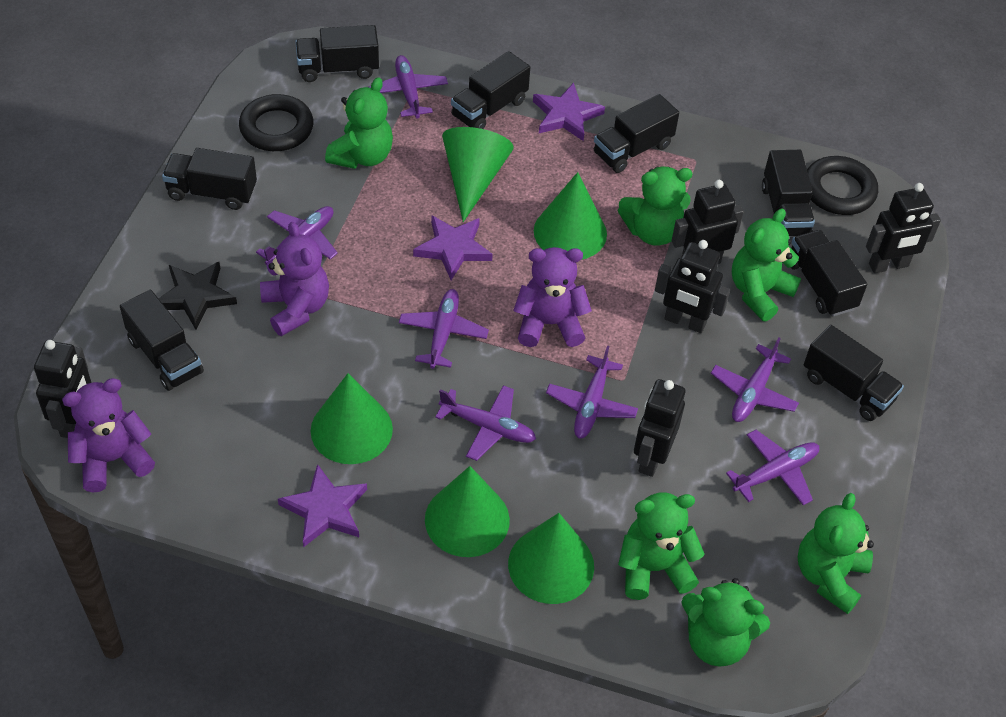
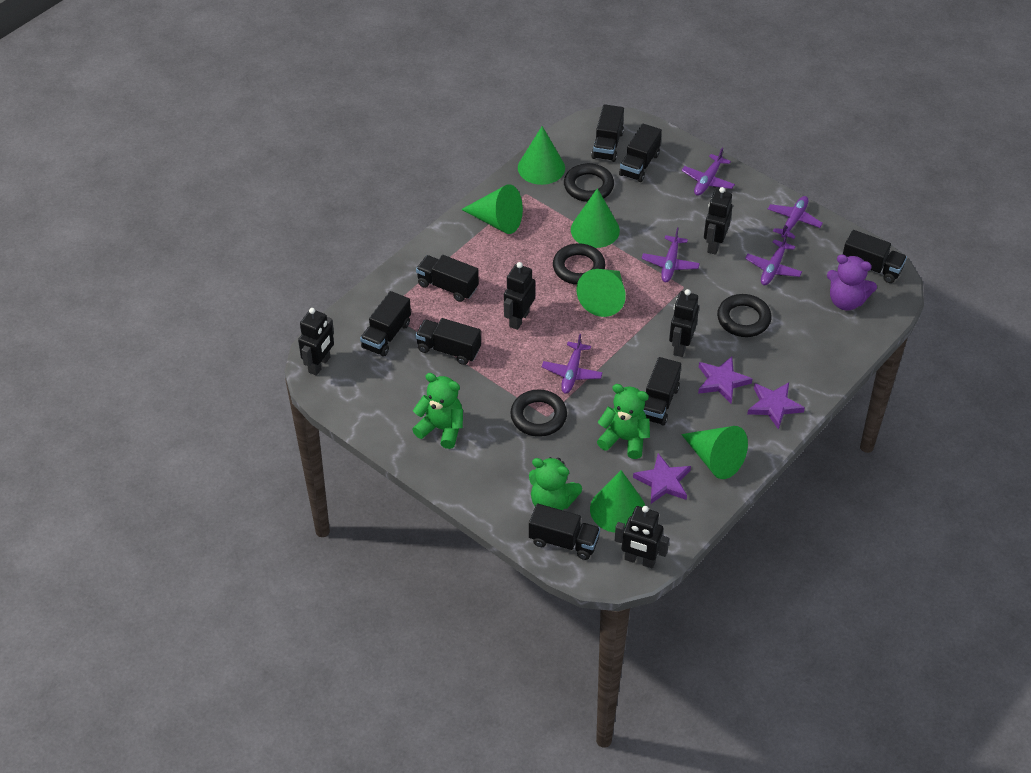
black ring: 2 -> 4
black star: 1 -> 0
green cone: 5 -> 6
green teddy bear: 6 -> 3
purple plane: 7 -> 5
purple teddy bear: 3 -> 1

